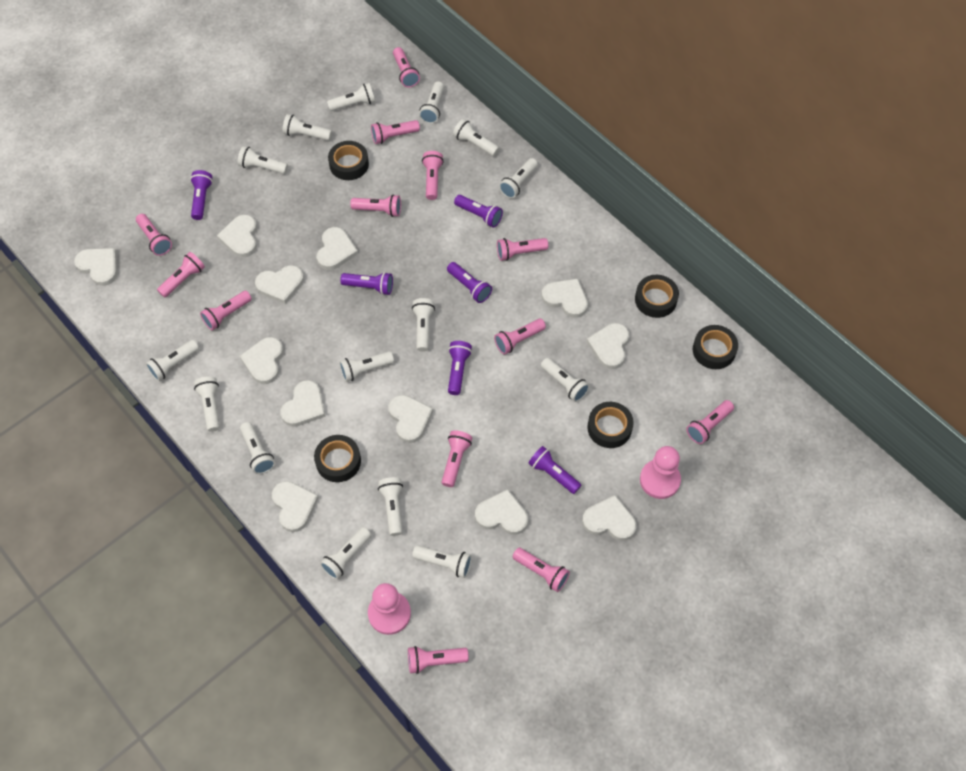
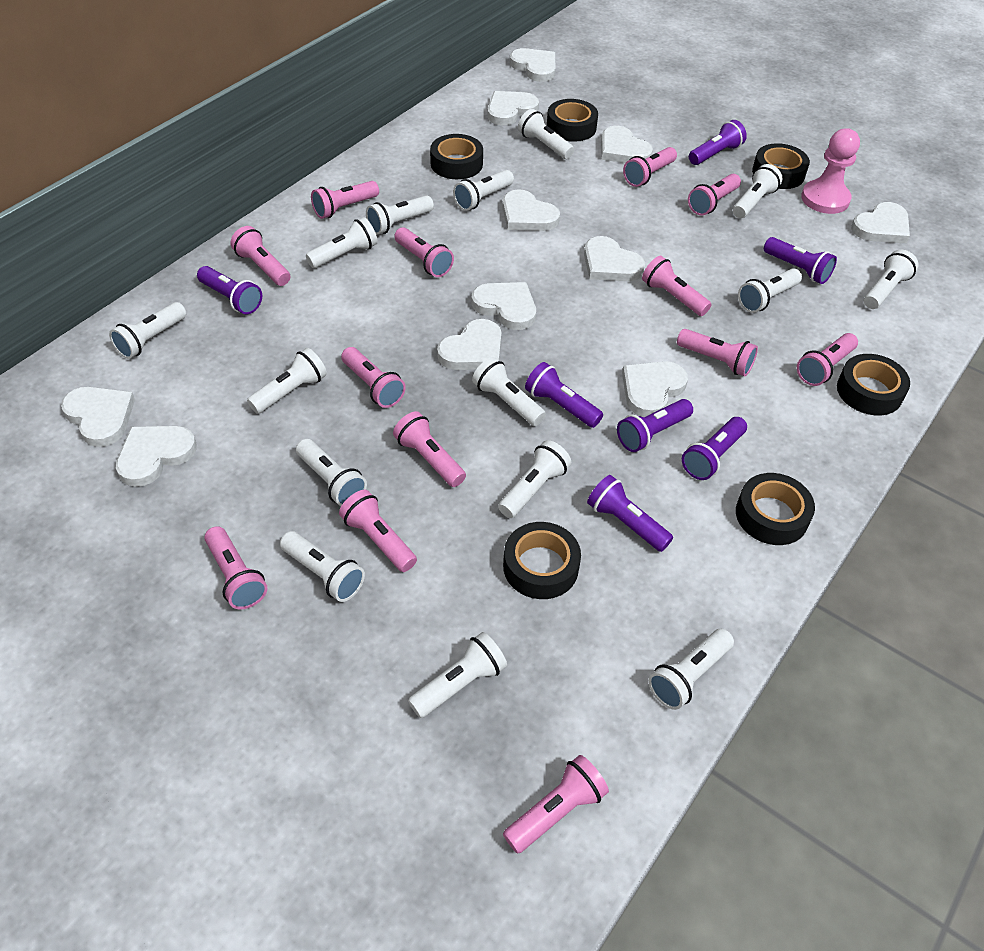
black tape: 5 -> 6
pink pawn: 2 -> 1
purple flashlight: 6 -> 7
white heart: 12 -> 11

